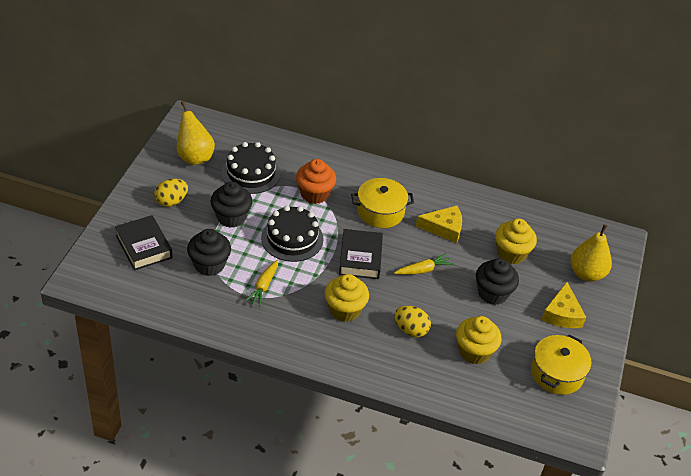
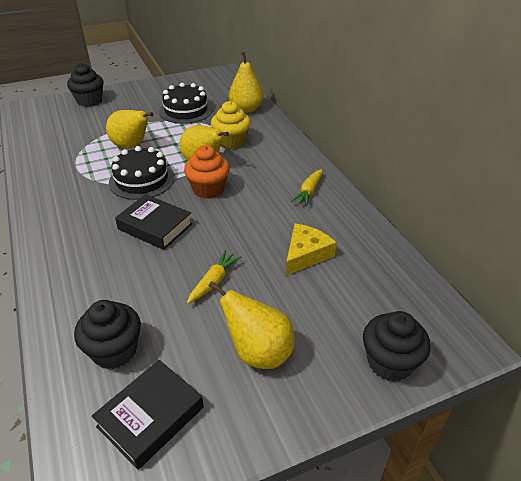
yellow cheese: 2 -> 1
yellow cupcake: 3 -> 1
yellow egg: 2 -> 0
yellow pear: 2 -> 4
yellow pot: 2 -> 0

